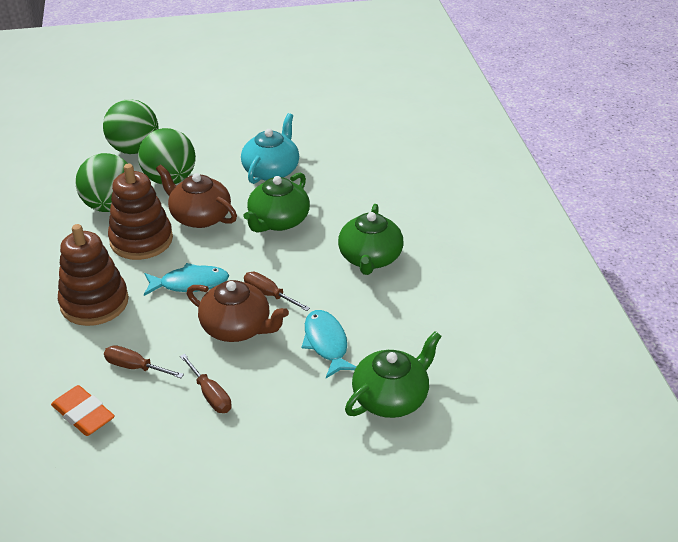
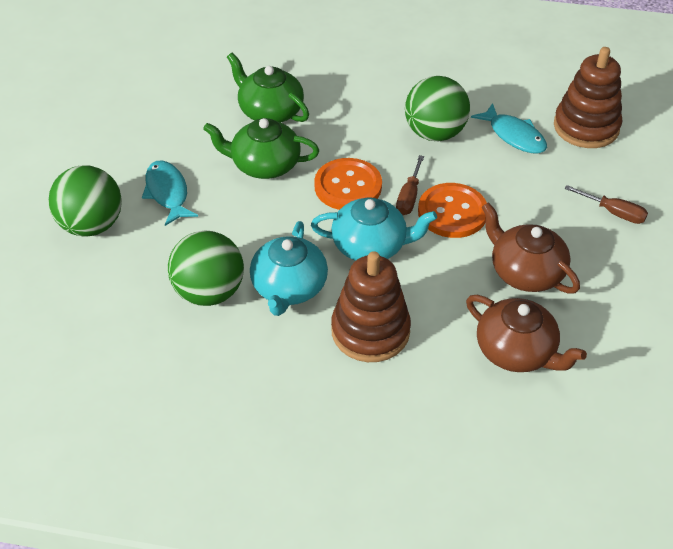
brown screwdriver: 3 -> 2
green teapot: 3 -> 2
orange button: 0 -> 2
orange eraser: 1 -> 0
turquoise teapot: 1 -> 2

